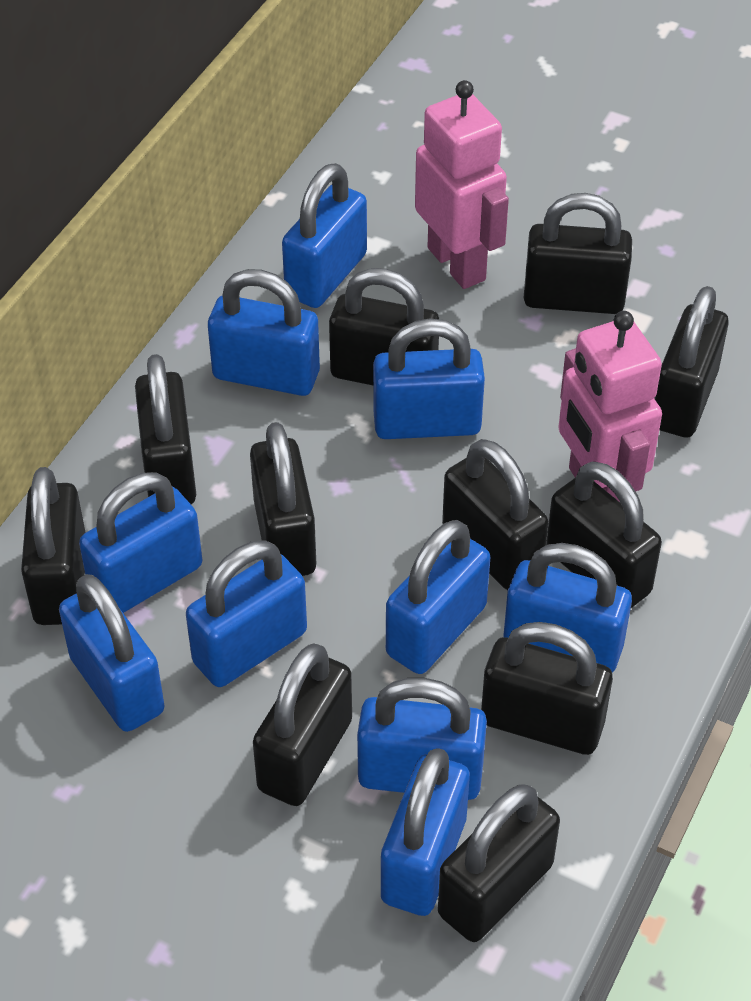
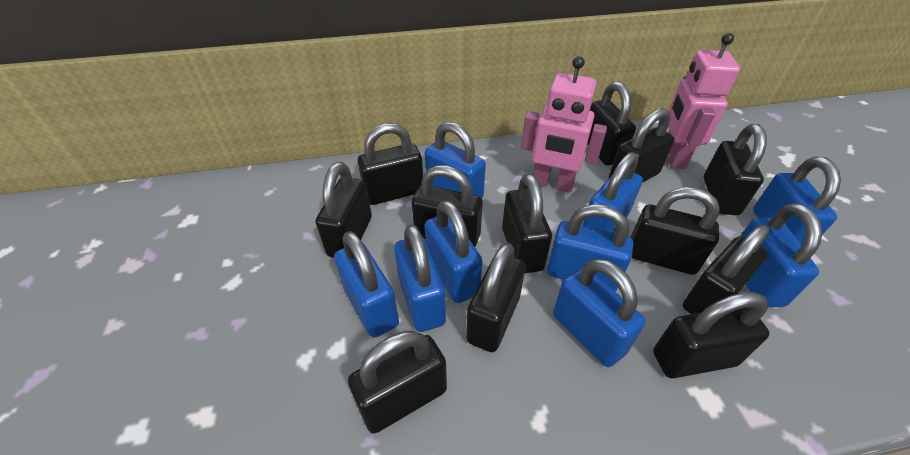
black padlock: 11 -> 12
blue padlock: 10 -> 9

